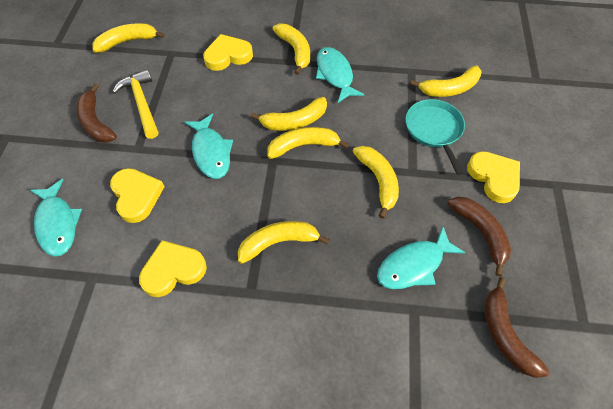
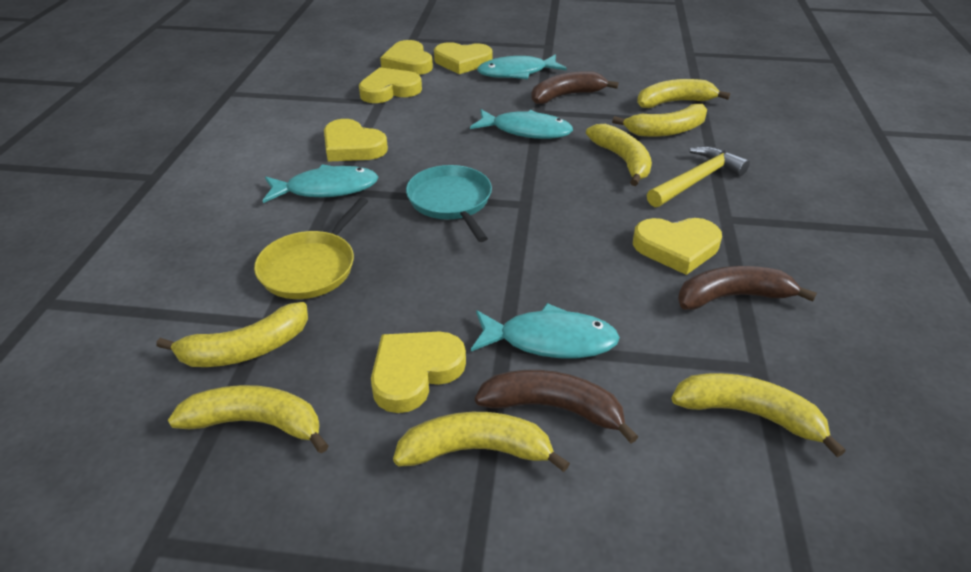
yellow heart: 4 -> 6
yellow pan: 0 -> 1

